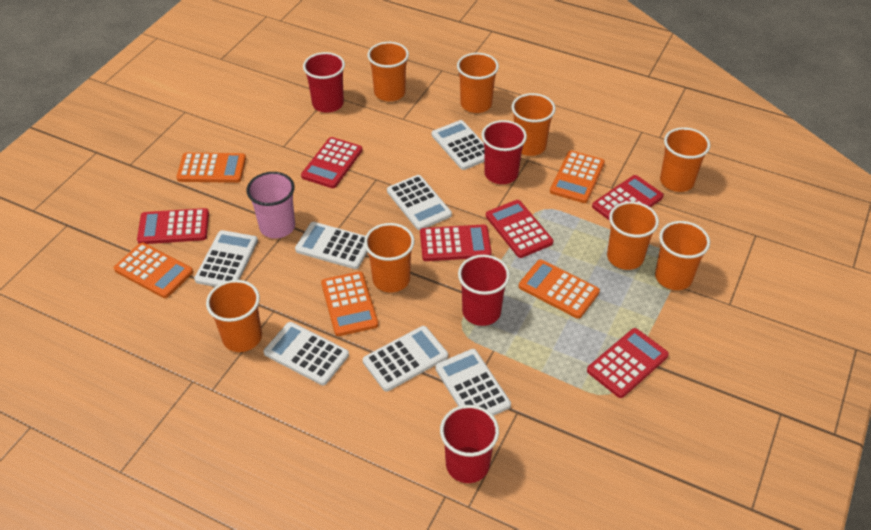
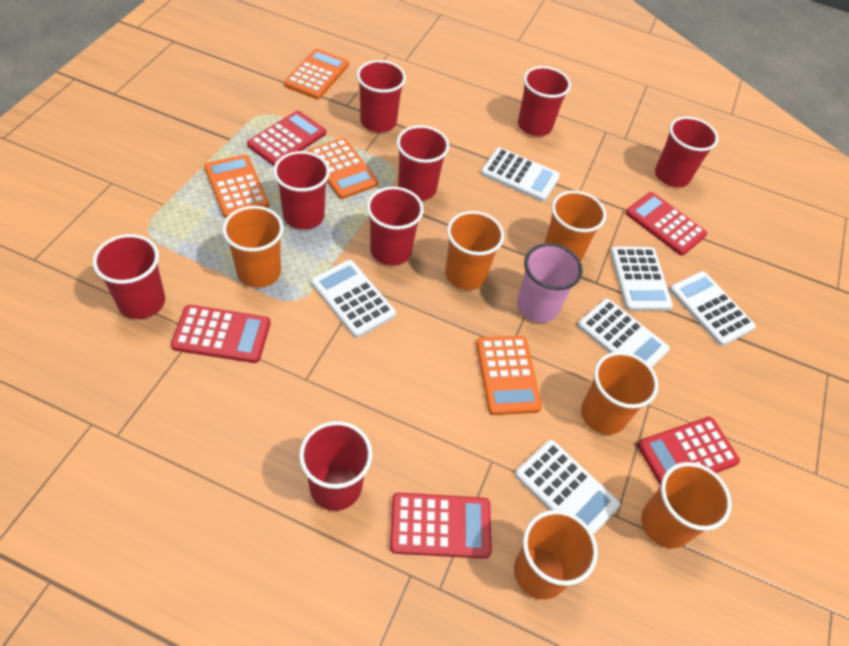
orange calculator: 5 -> 4
orange cup: 8 -> 6
red calculator: 6 -> 5
red cup: 4 -> 8
white calculator: 7 -> 6

